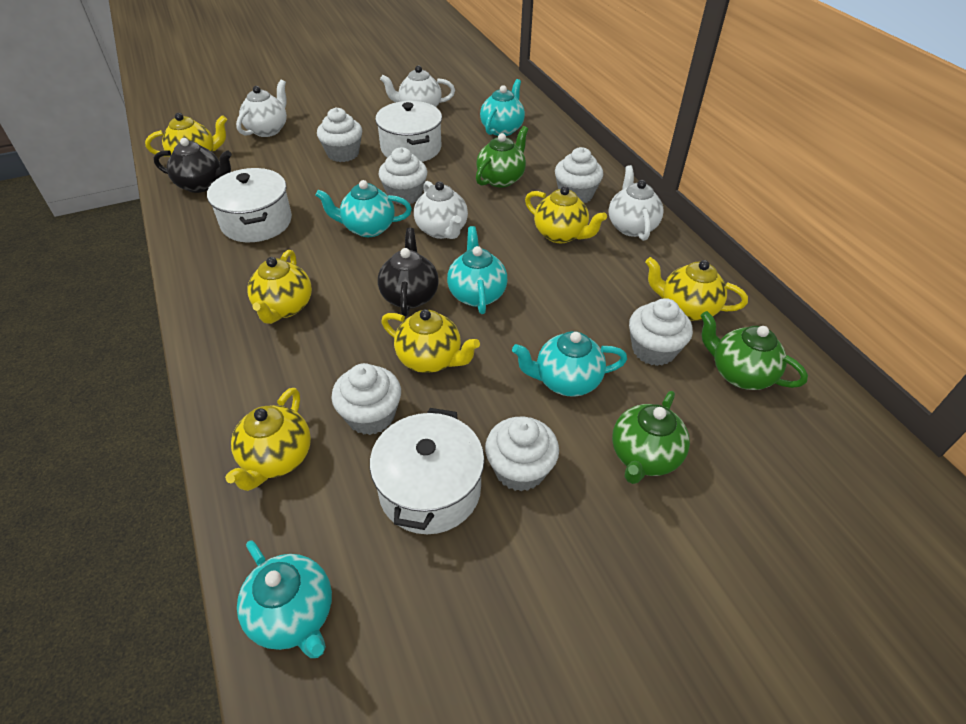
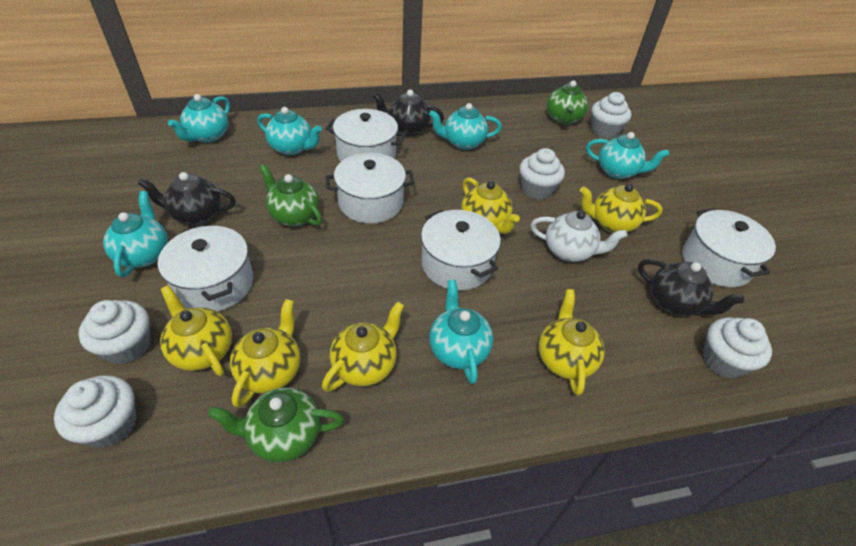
black teapot: 2 -> 3
turquoise teapot: 5 -> 6
white cupcake: 6 -> 5
white pot: 3 -> 5
white teapot: 4 -> 1

